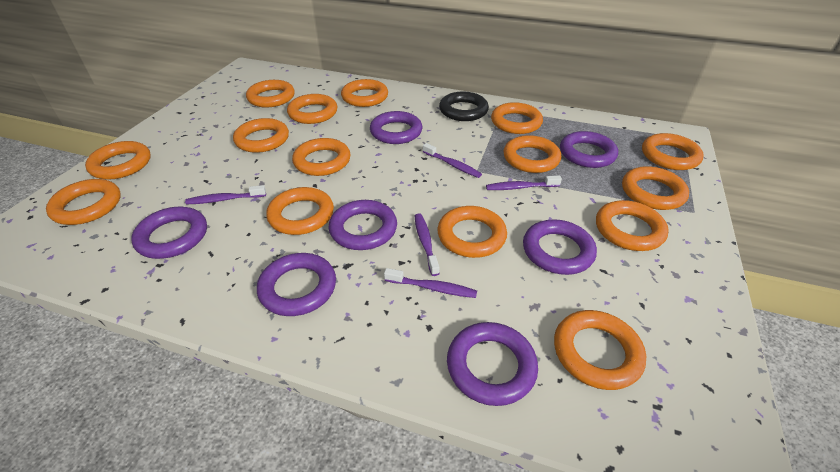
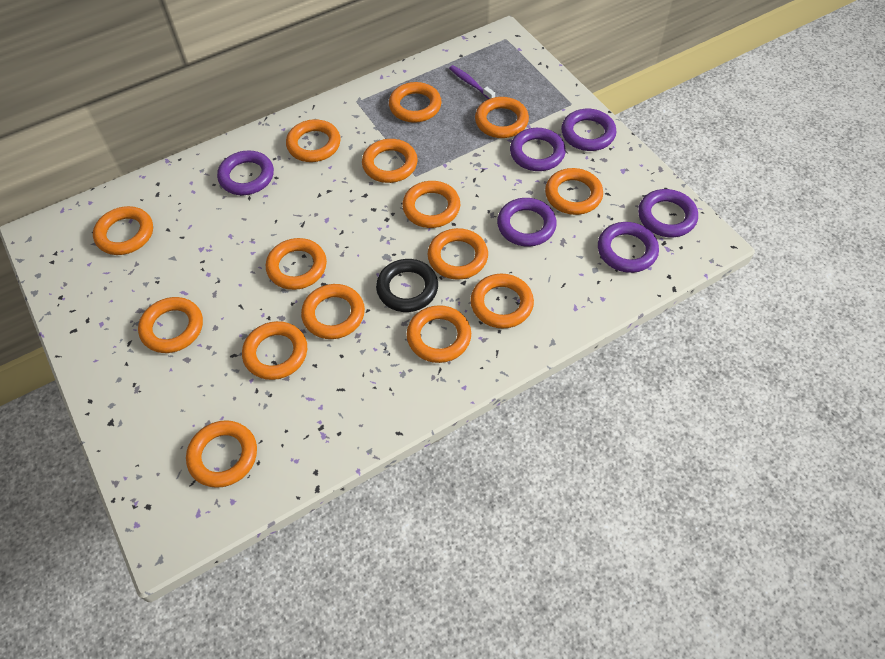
purple ring: 7 -> 6
purple toothbrush: 5 -> 1

